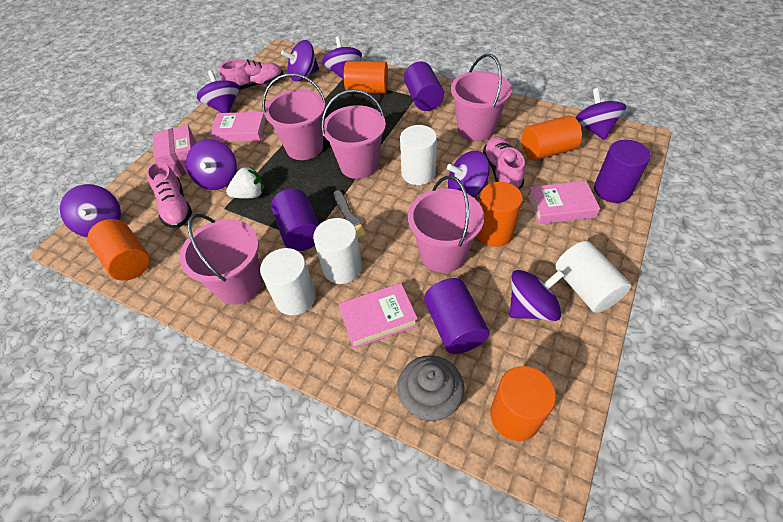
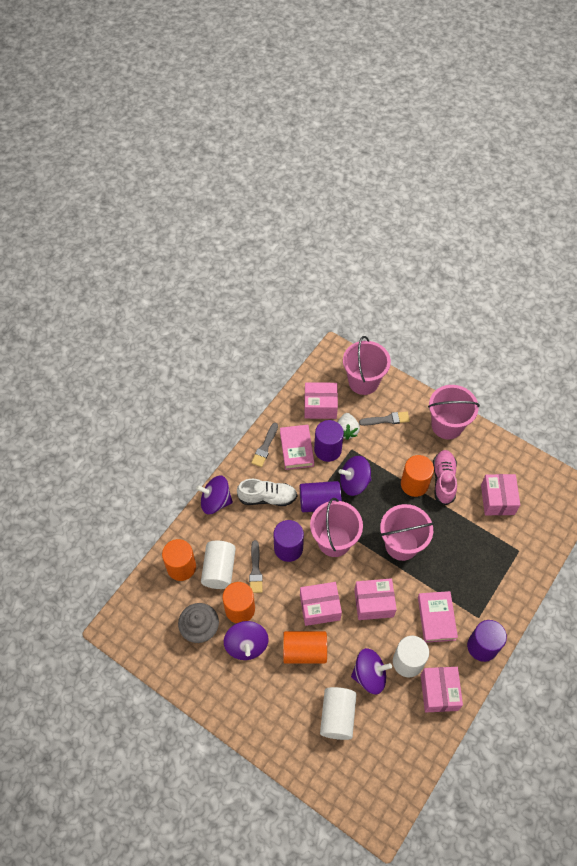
grey brush: 1 -> 3
orange cylinder: 5 -> 4
pink book: 3 -> 2
pink box: 1 -> 5
pink bucket: 5 -> 4
pink shoe: 3 -> 1
purple spinning top: 8 -> 4
white cylinder: 4 -> 3
white shoe: 0 -> 1

